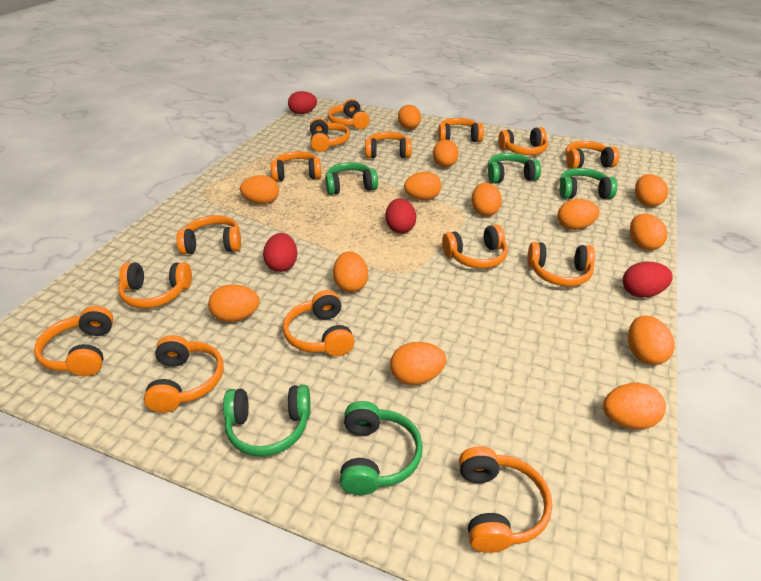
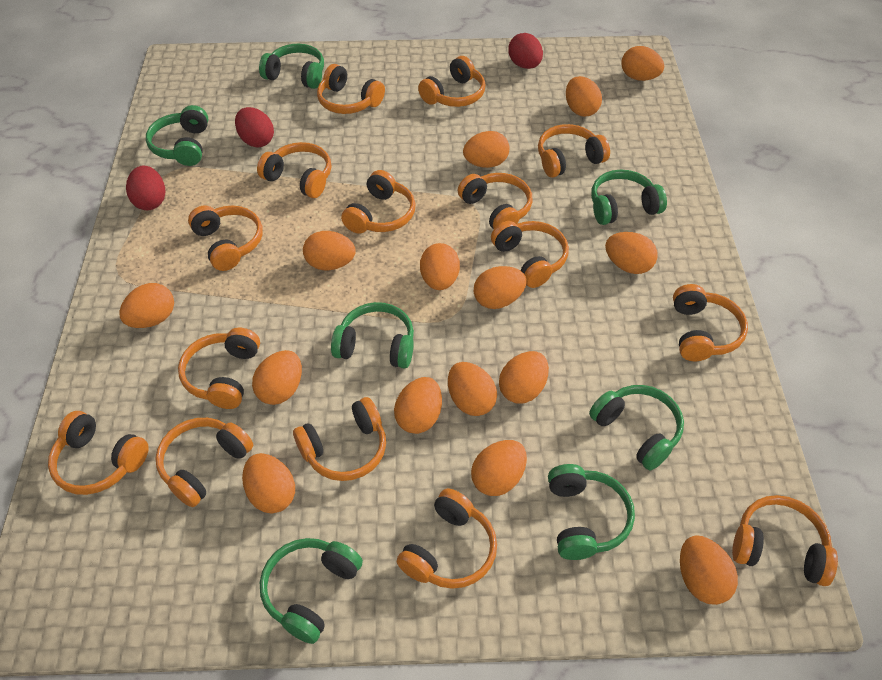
green headphones: 5 -> 7
orange egg: 13 -> 15
red egg: 4 -> 3

